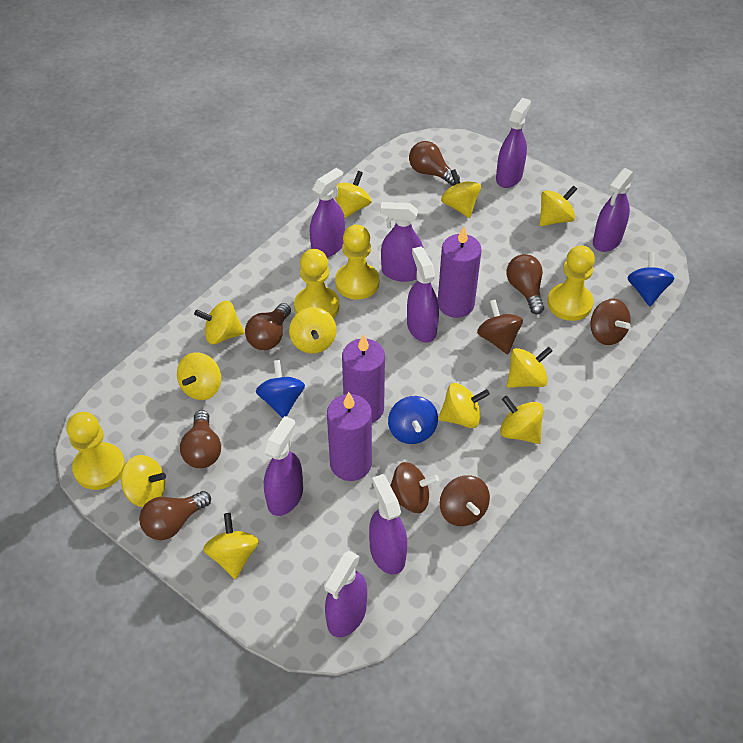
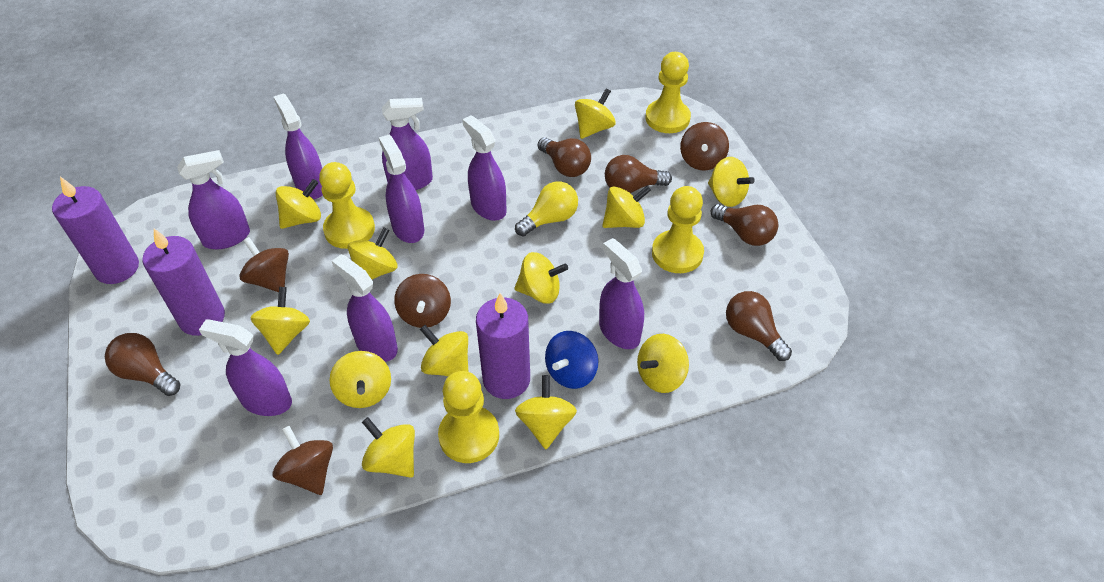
blue spinning top: 3 -> 1
yellow light bulb: 0 -> 1
yellow spinning top: 11 -> 12

